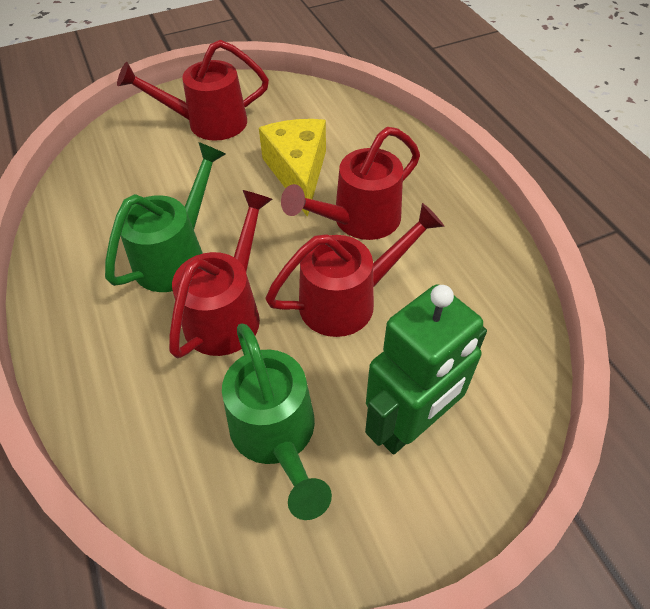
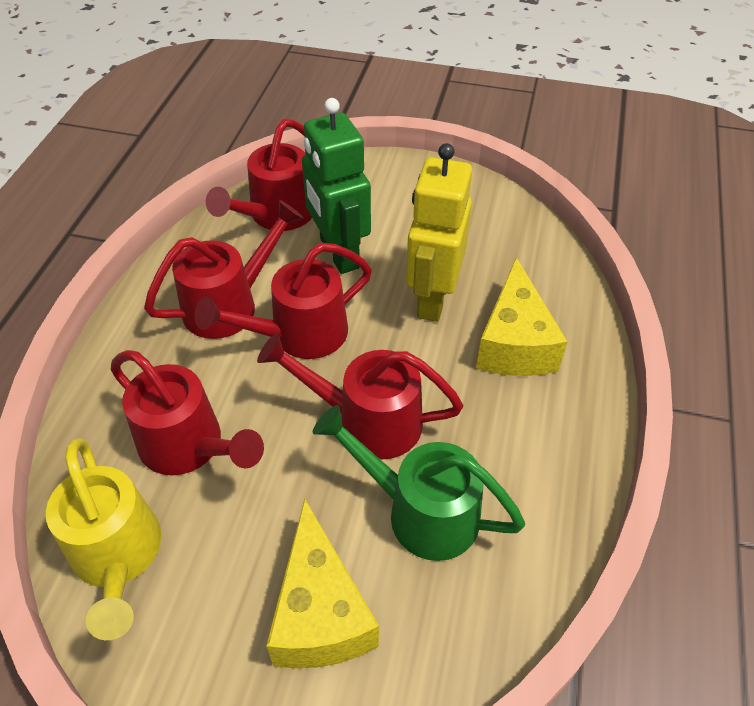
green watering can: 2 -> 1
red watering can: 4 -> 5
yellow cheese: 1 -> 2
yellow robot: 0 -> 1
yellow watering can: 0 -> 1

